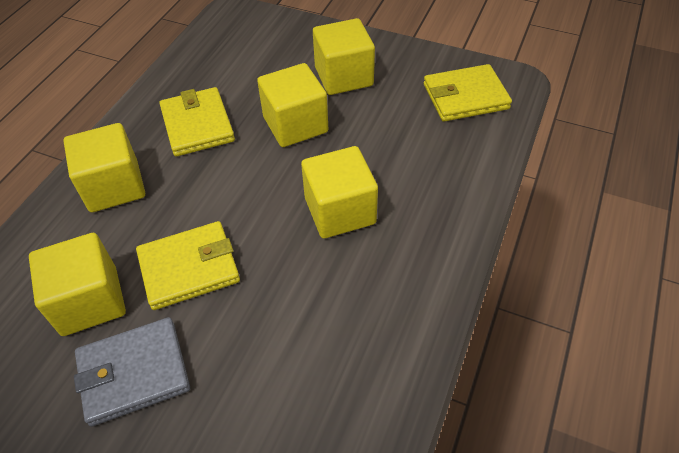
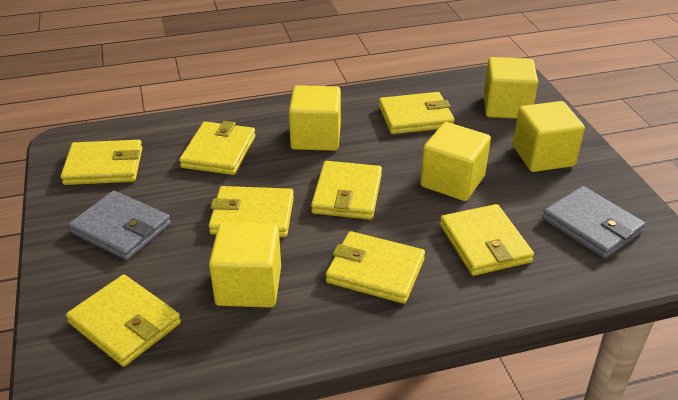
grey wallet: 1 -> 2
yellow wallet: 3 -> 8

